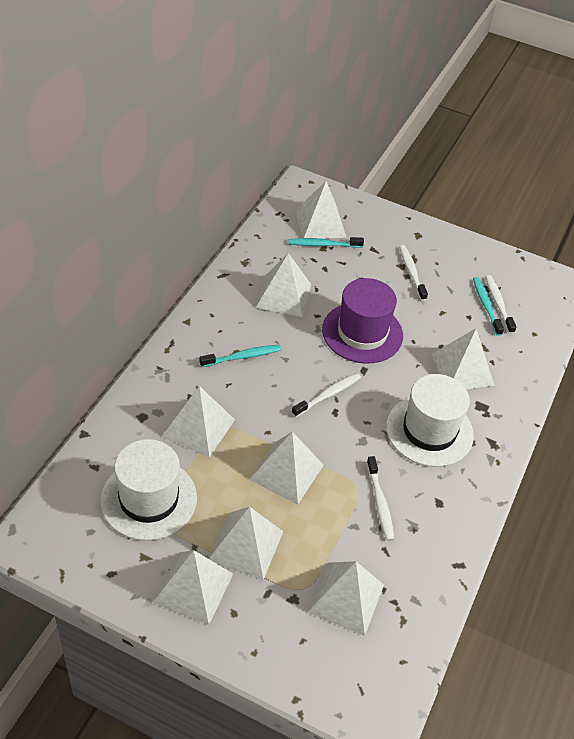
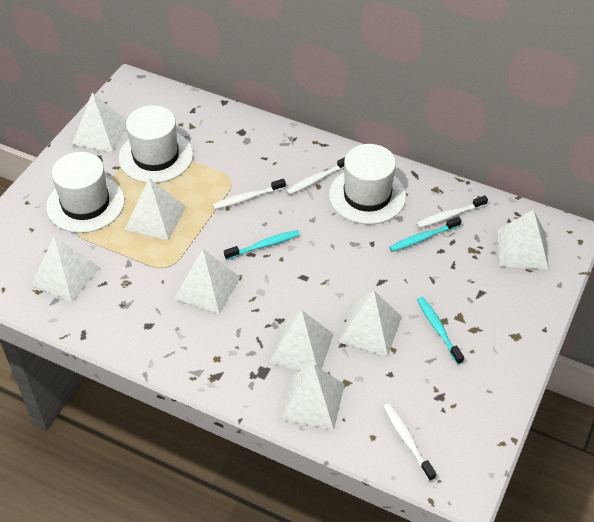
purple hat: 1 -> 0
white hat: 2 -> 3

